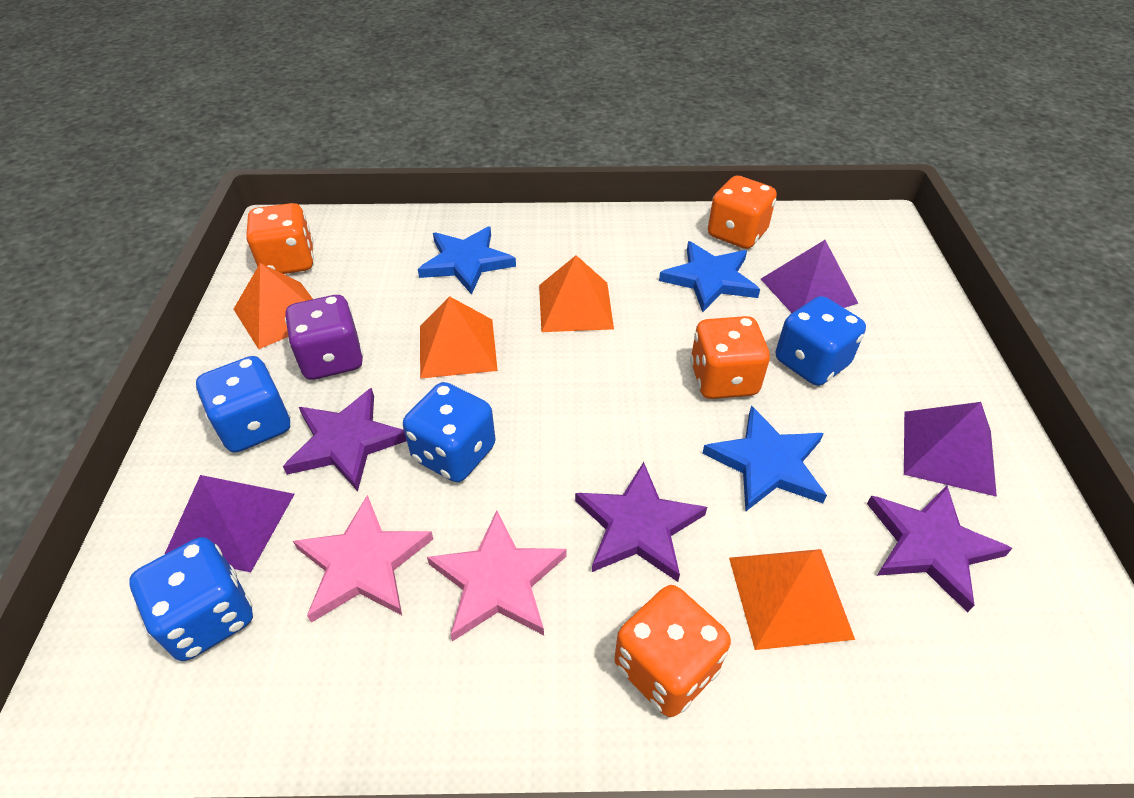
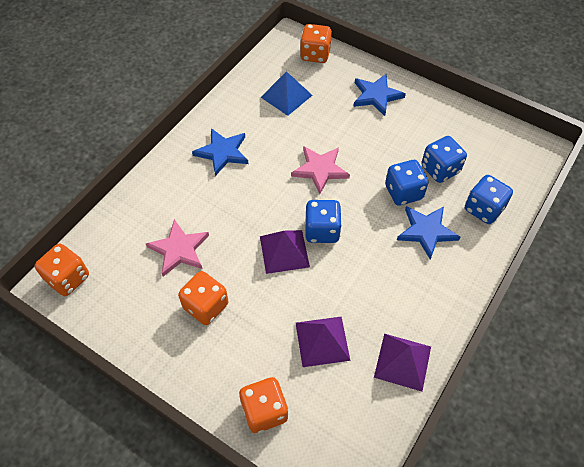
blue pyramid: 0 -> 1
orange pyramid: 4 -> 0
purple dice: 1 -> 0
purple star: 3 -> 0

